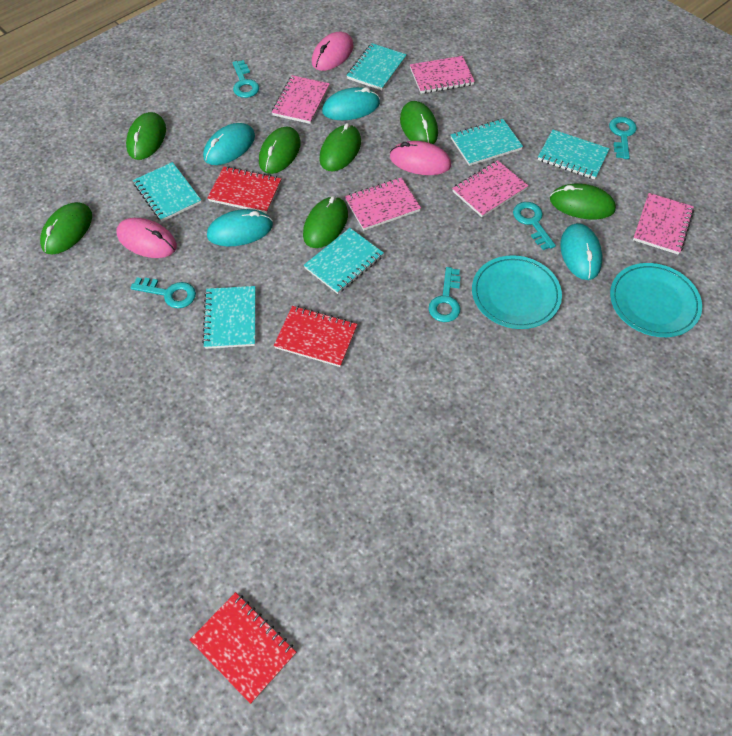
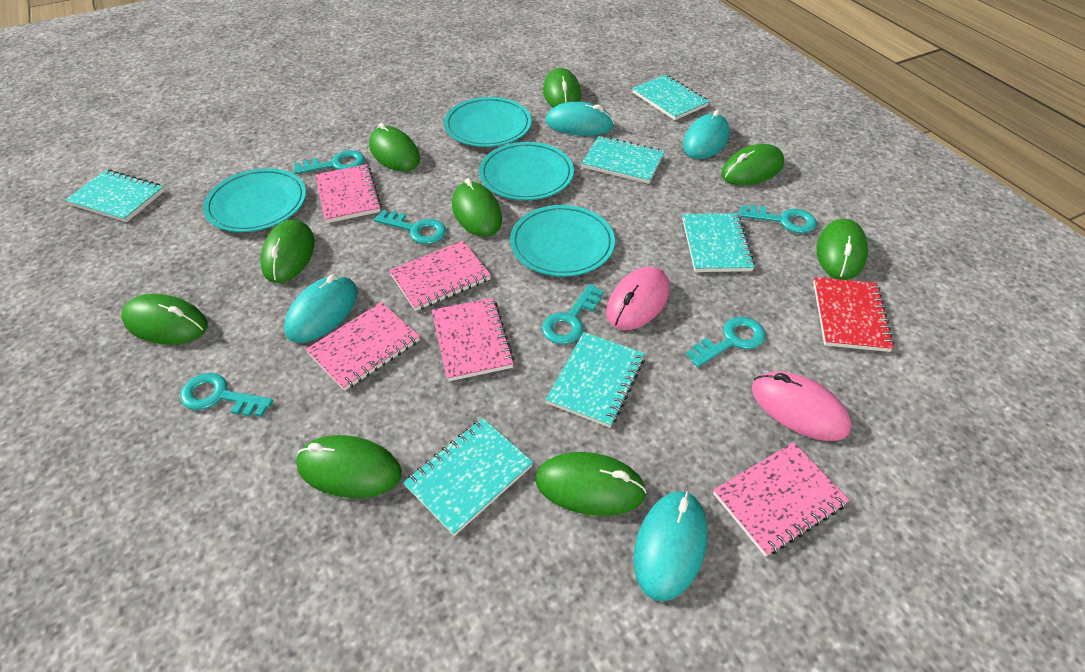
green mouse: 7 -> 9
pink mouse: 3 -> 2
red notebook: 3 -> 1
turquoise key: 5 -> 6
turquoise plate: 2 -> 4

